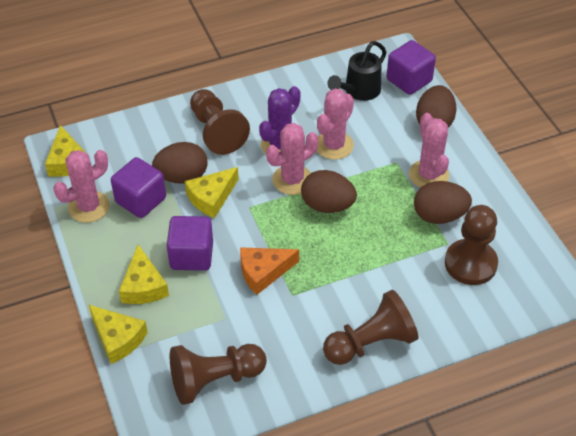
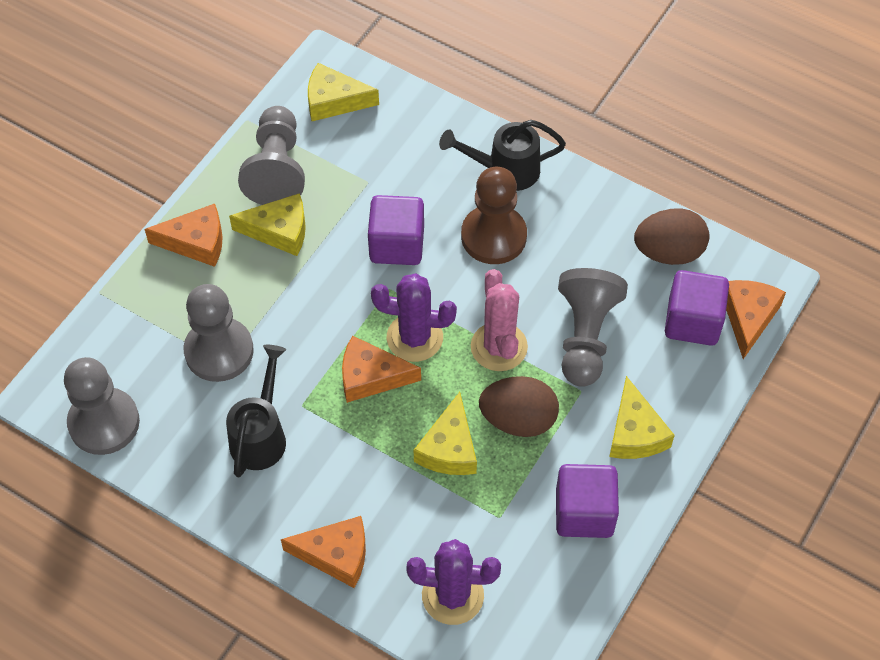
black watering can: 1 -> 2
brown egg: 4 -> 2
brown pawn: 4 -> 1
grey pawn: 0 -> 4
orange cheese: 1 -> 4
pink cactus: 4 -> 1
purple cactus: 1 -> 2

